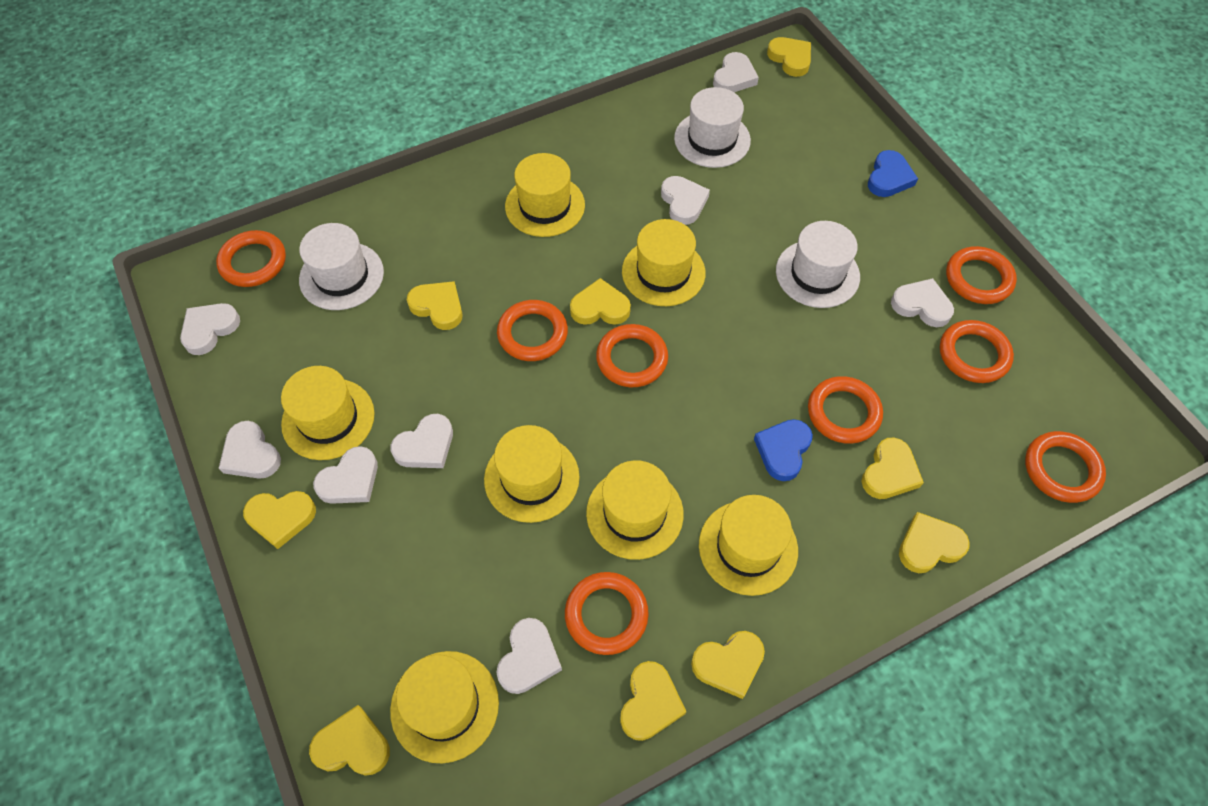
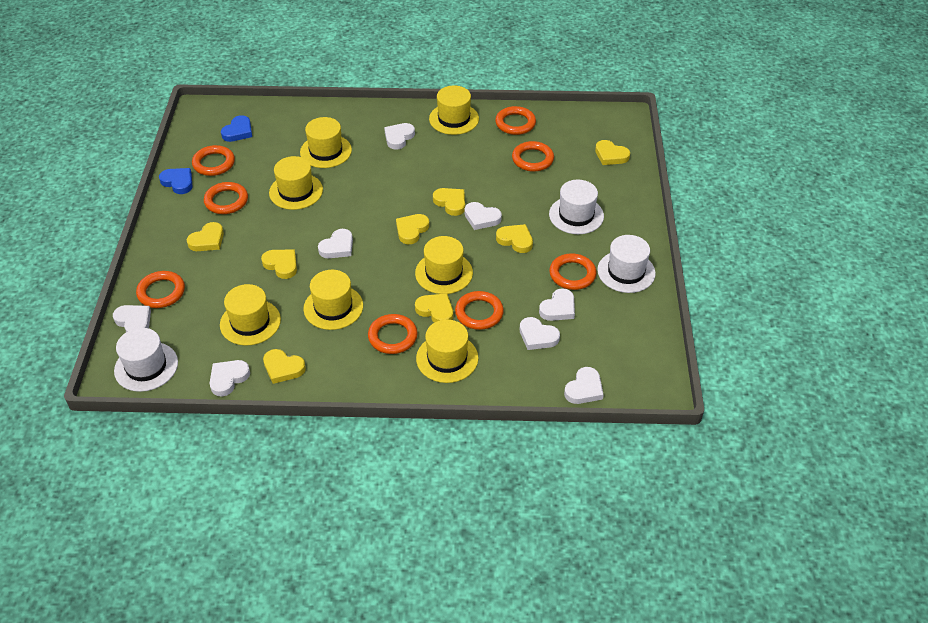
yellow heart: 9 -> 8

